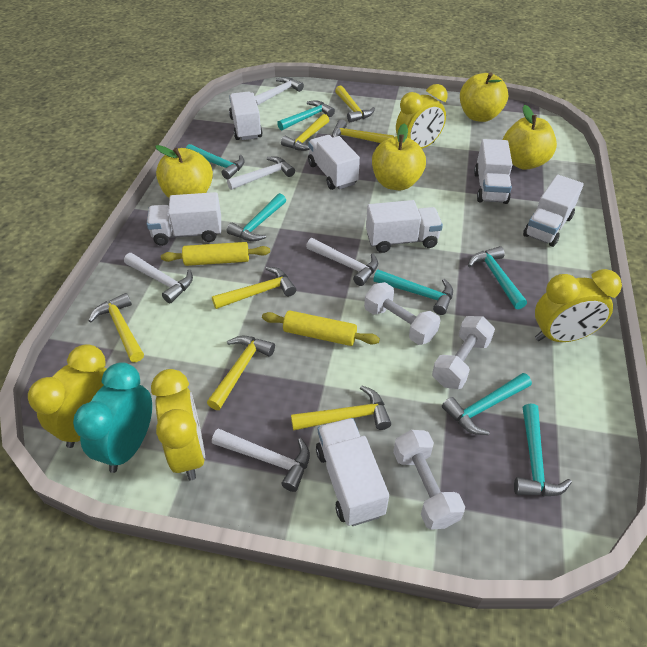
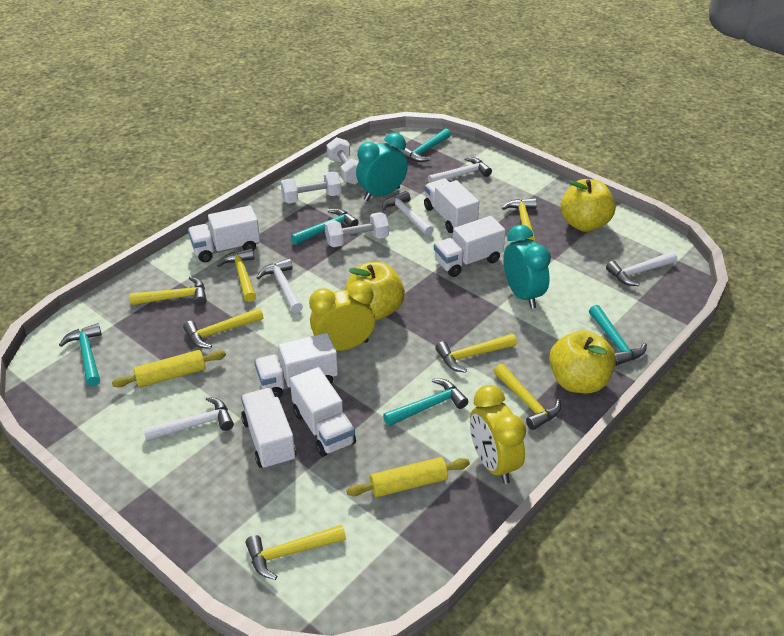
turquoise clock: 1 -> 2
turquoise hammer: 7 -> 5
white truck: 7 -> 6
yellow apple: 4 -> 3
yellow clock: 4 -> 2

